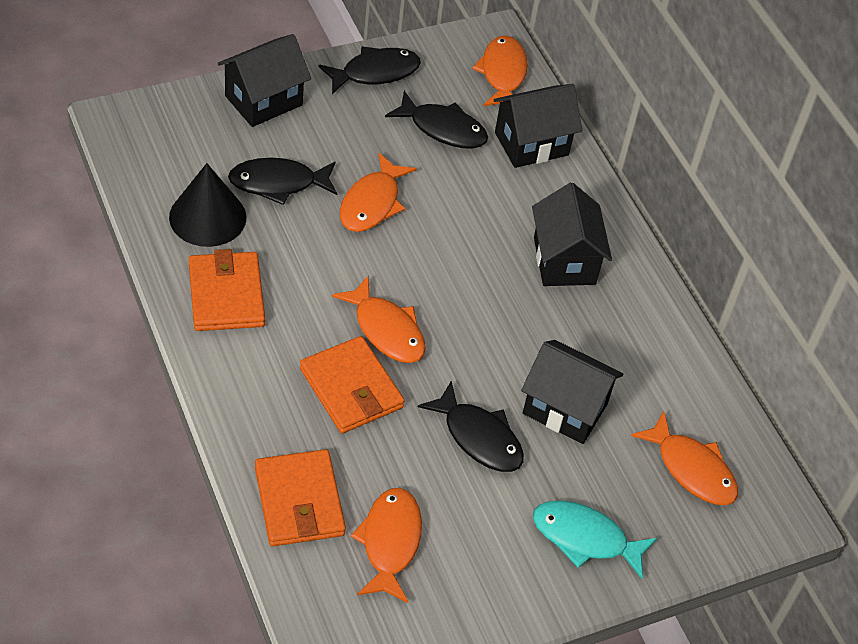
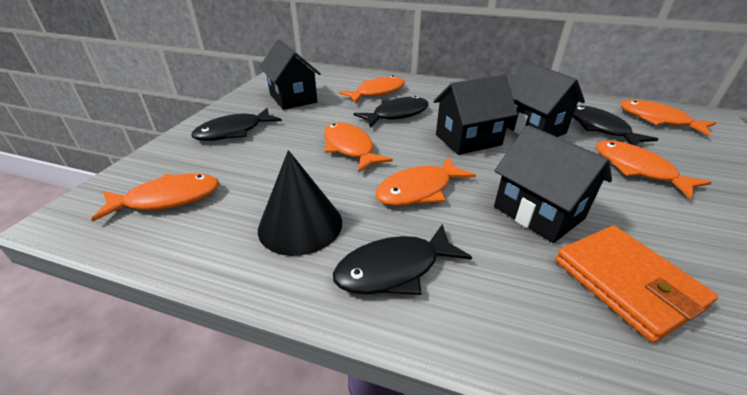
orange fish: 5 -> 6
orange wallet: 3 -> 1
turquoise fish: 1 -> 0

